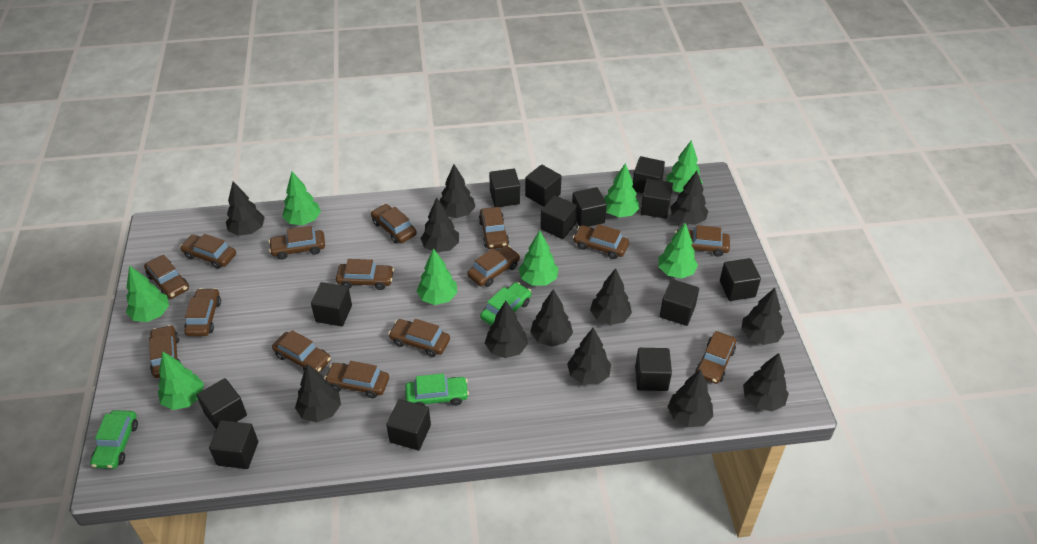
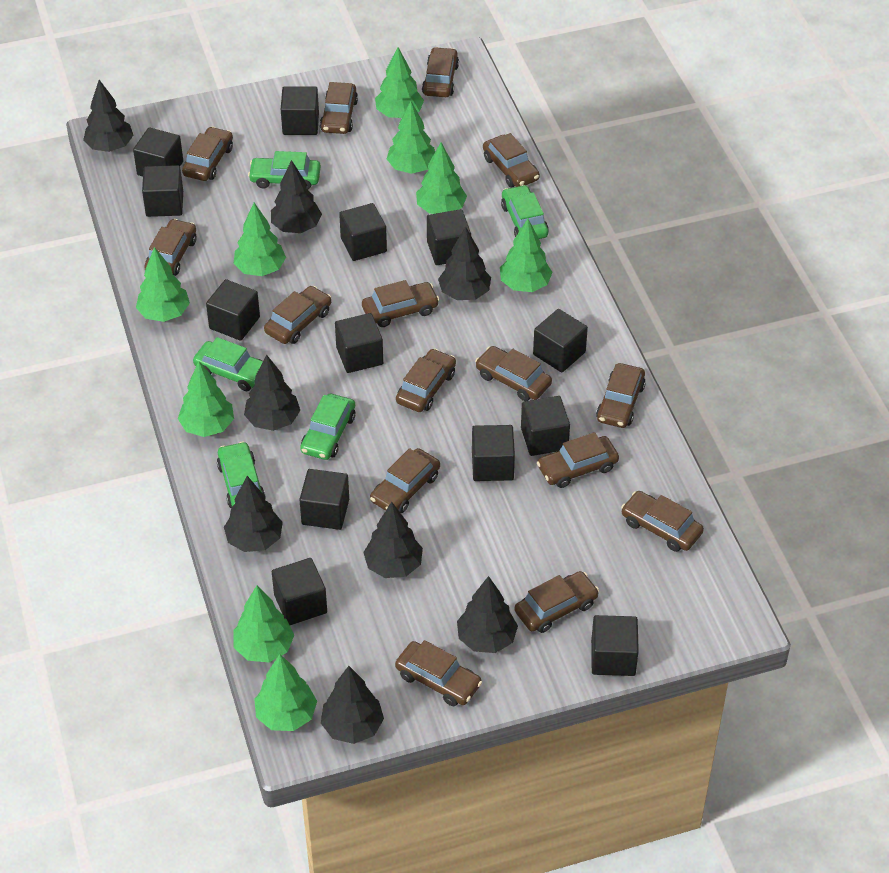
black tree: 12 -> 8
green car: 3 -> 5
green tree: 8 -> 9

